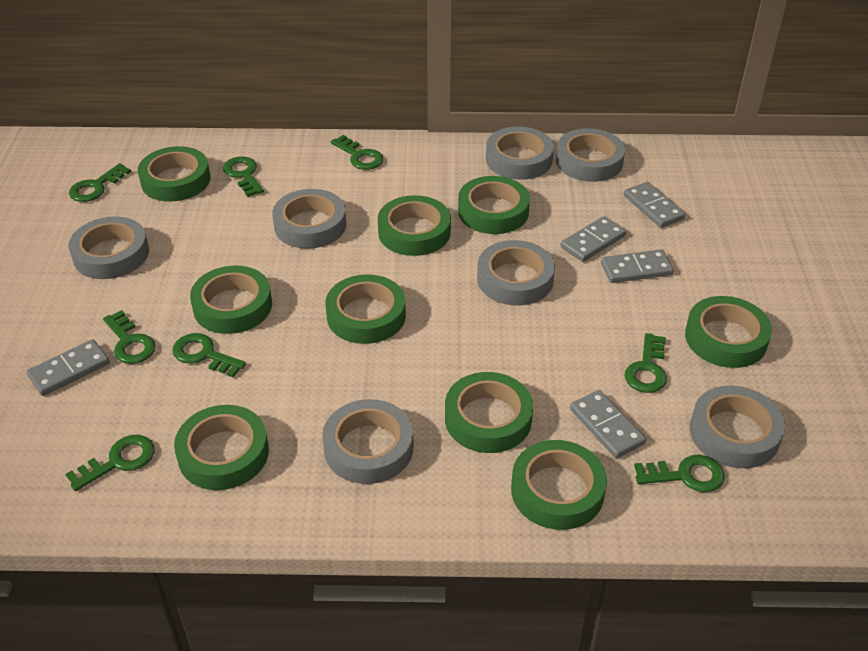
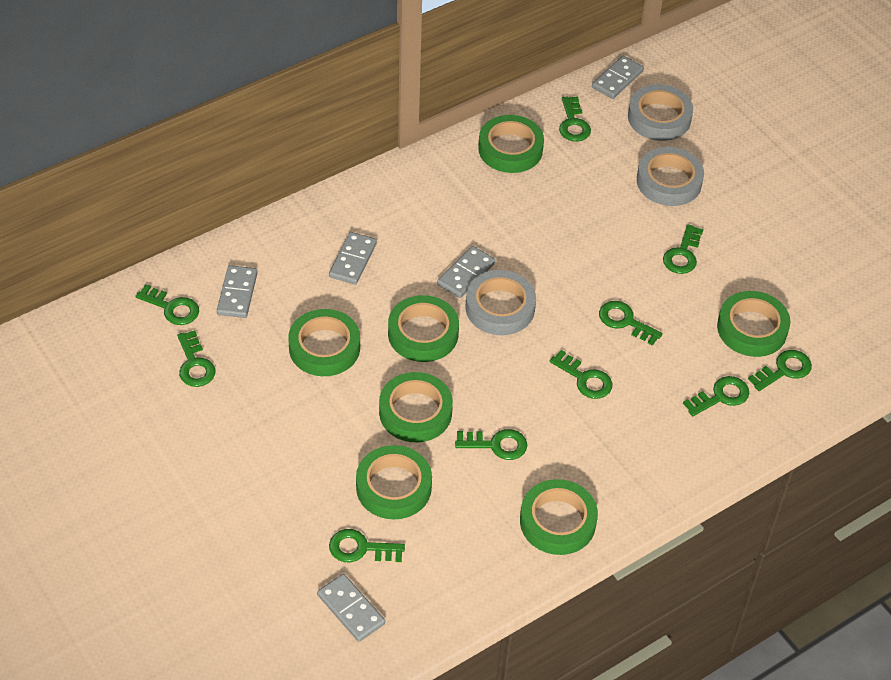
green key: 8 -> 10
green tape: 9 -> 7
grey tape: 7 -> 3

